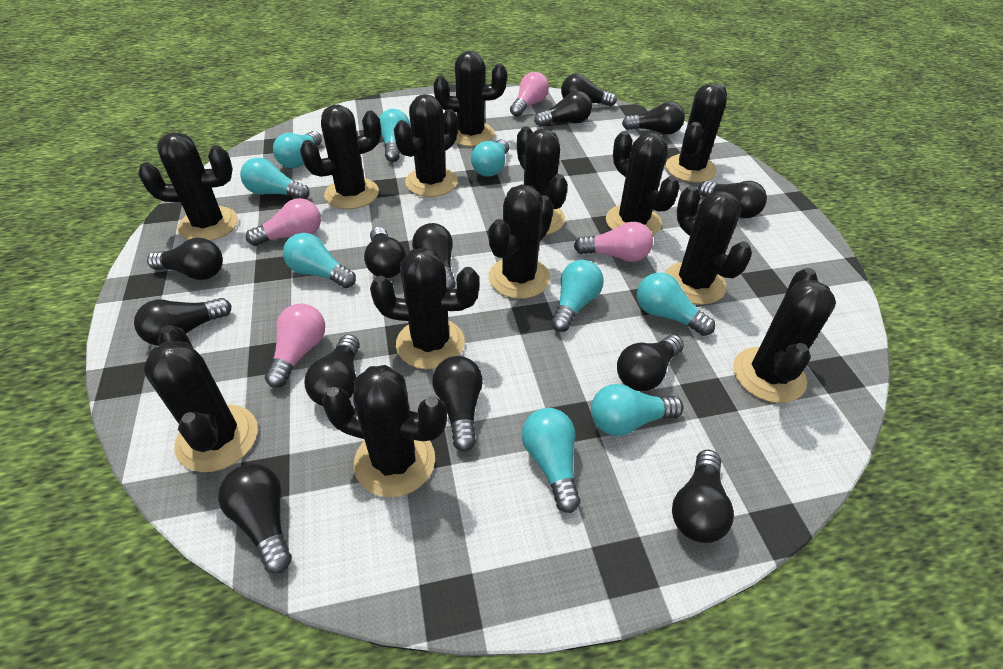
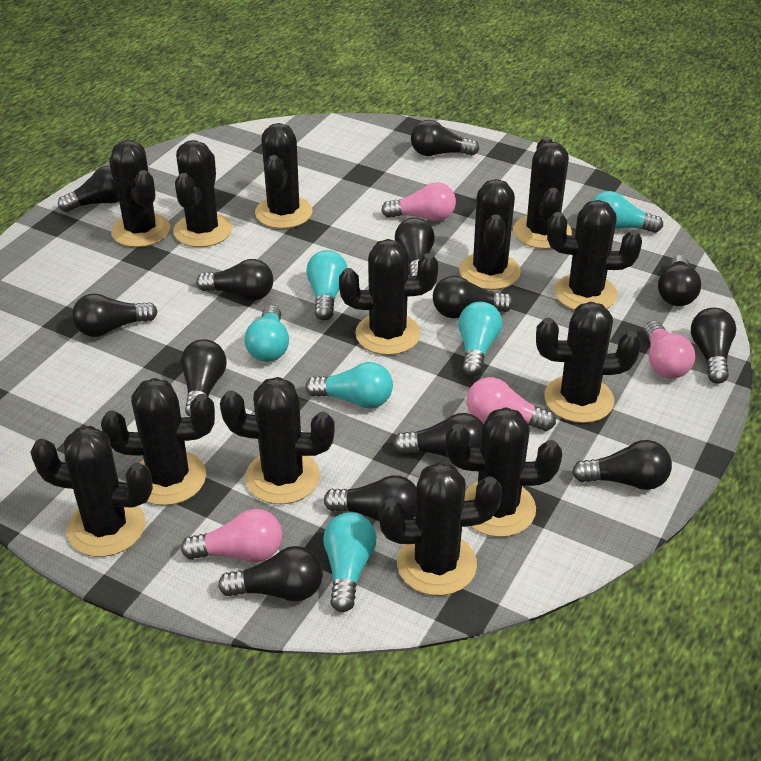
turquoise light bulb: 9 -> 6

